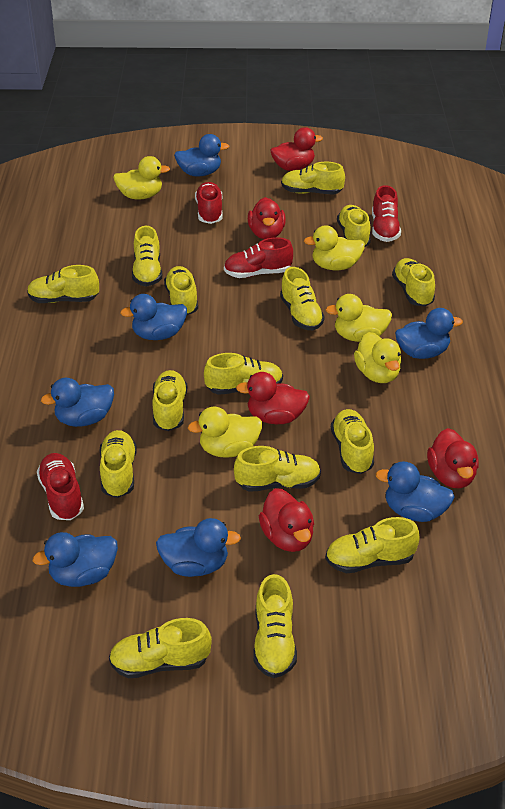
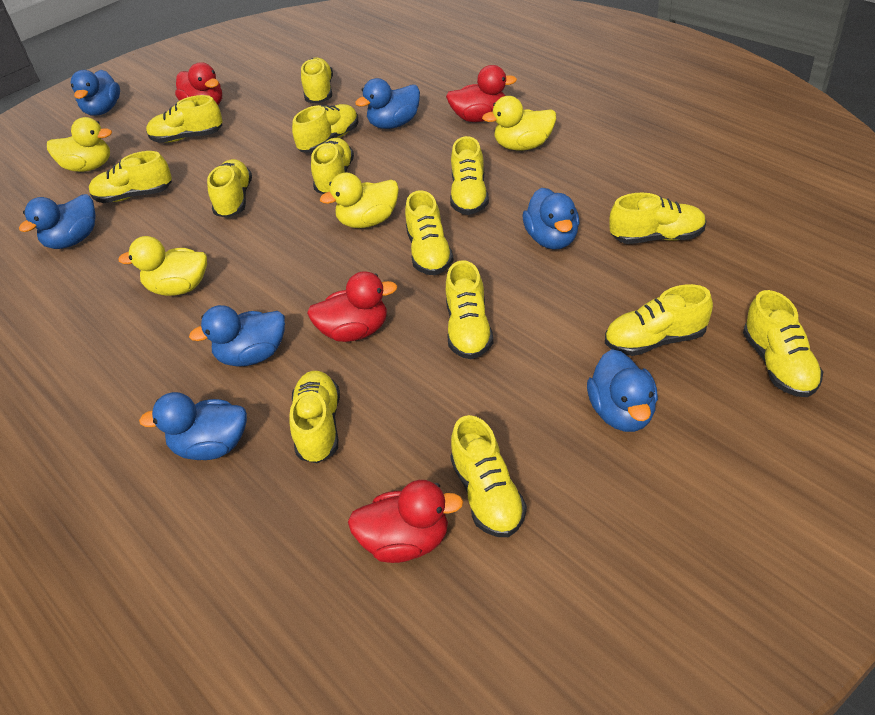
red duck: 5 -> 4
red shoe: 4 -> 0
yellow duck: 5 -> 4
yellow shoe: 15 -> 14

